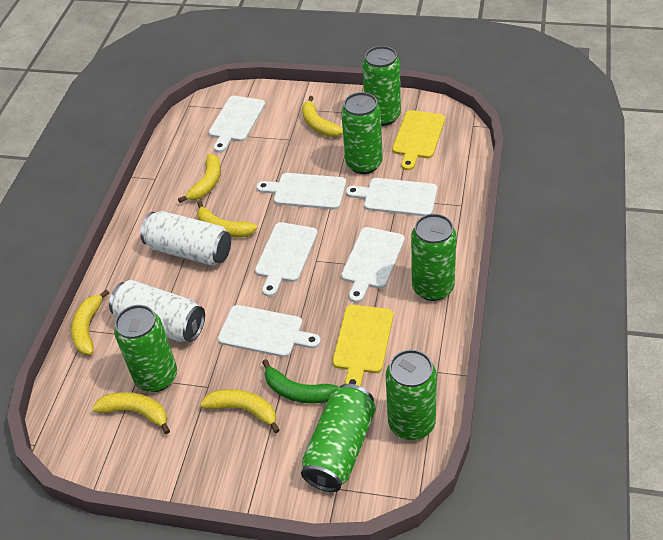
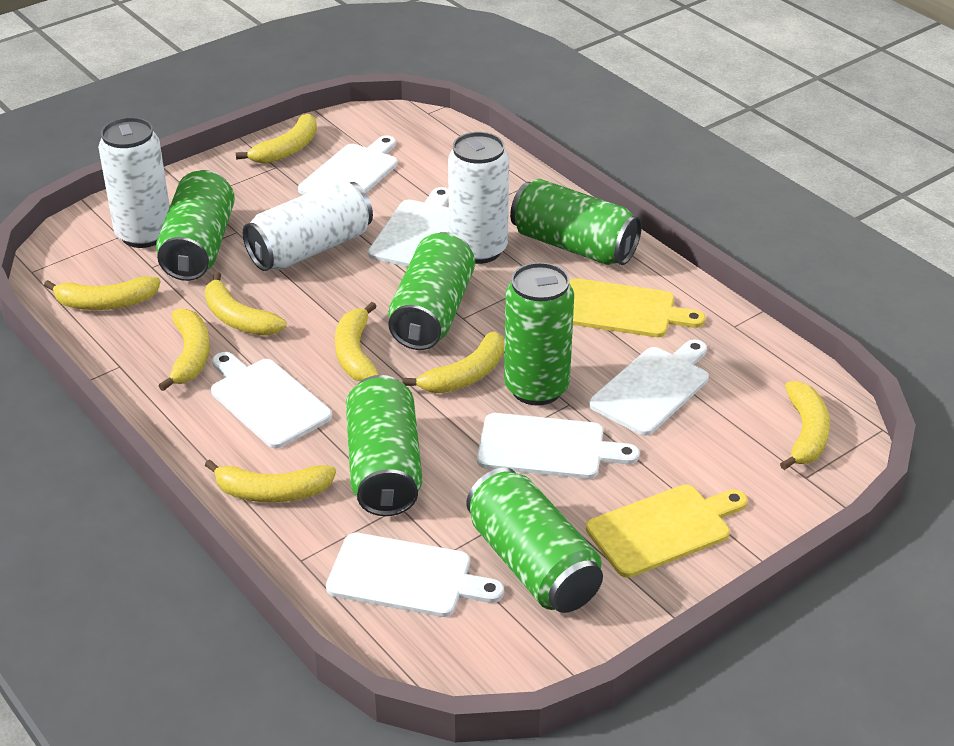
green banana: 1 -> 0
white can: 2 -> 3
yellow banana: 6 -> 8

